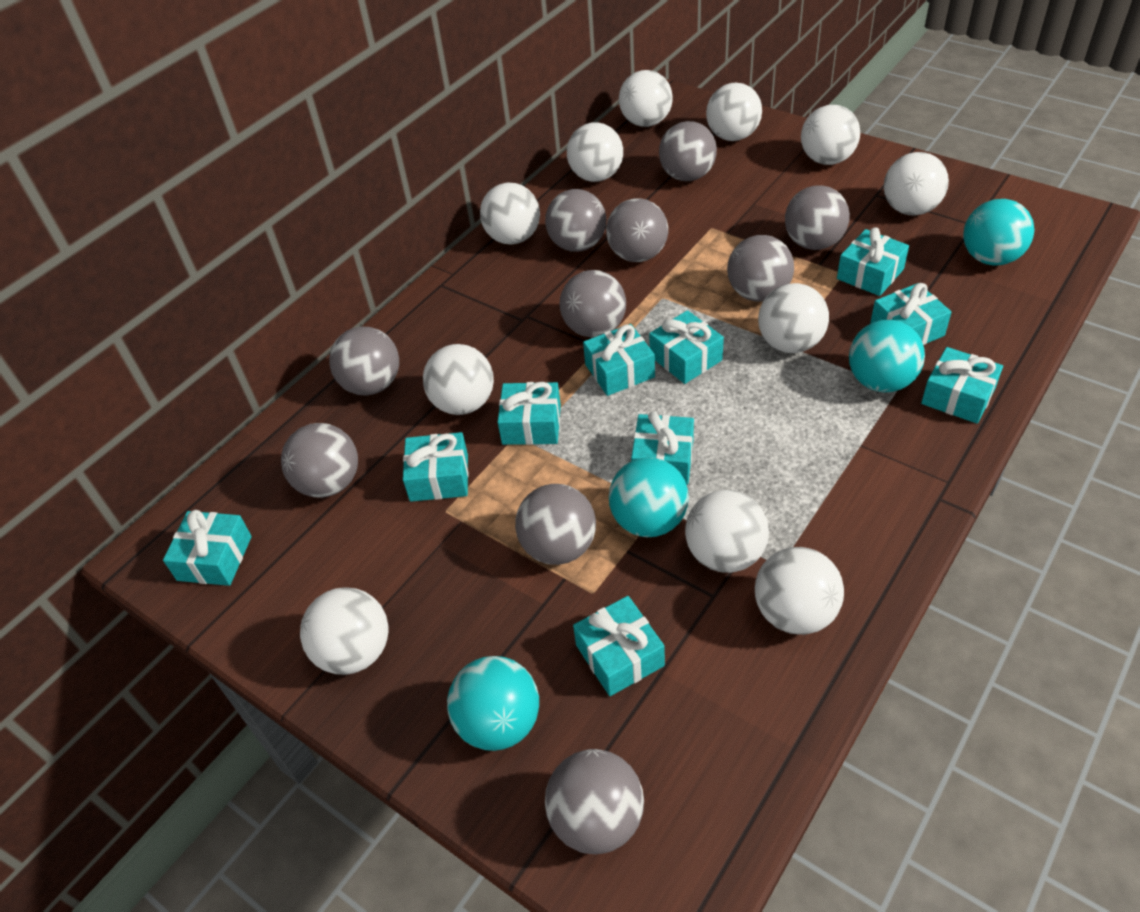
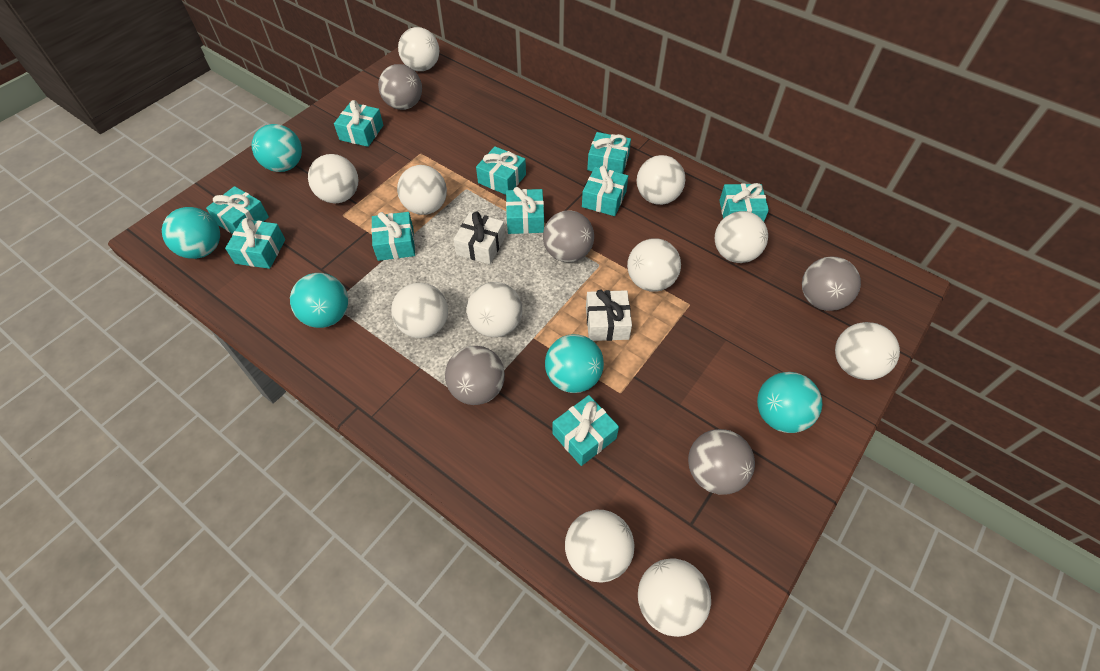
grey ball: 10 -> 5
turquoise ball: 4 -> 5
white gift: 0 -> 2

